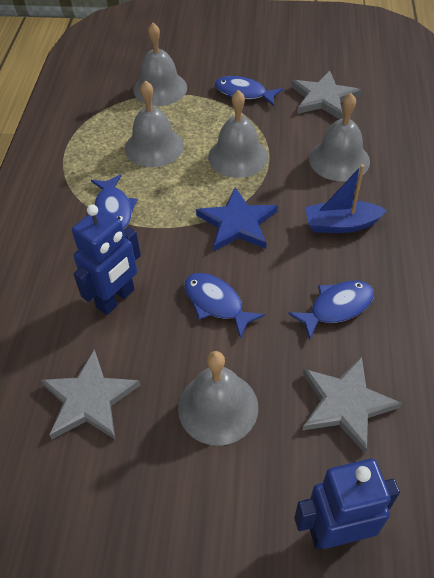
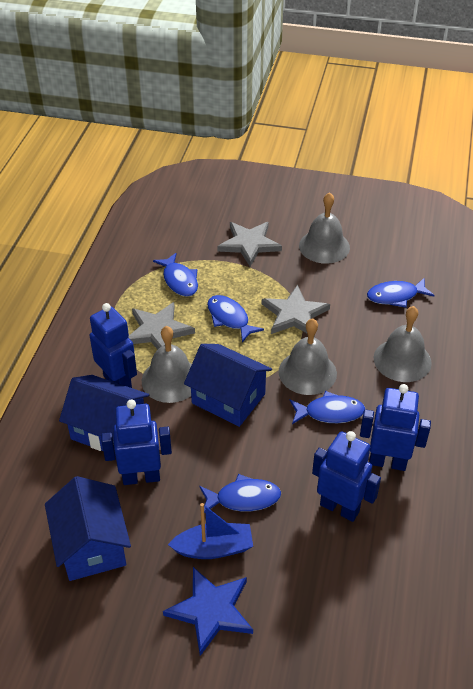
blue fish: 4 -> 5
blue house: 0 -> 3
blue robot: 2 -> 4
grey bell: 5 -> 4

